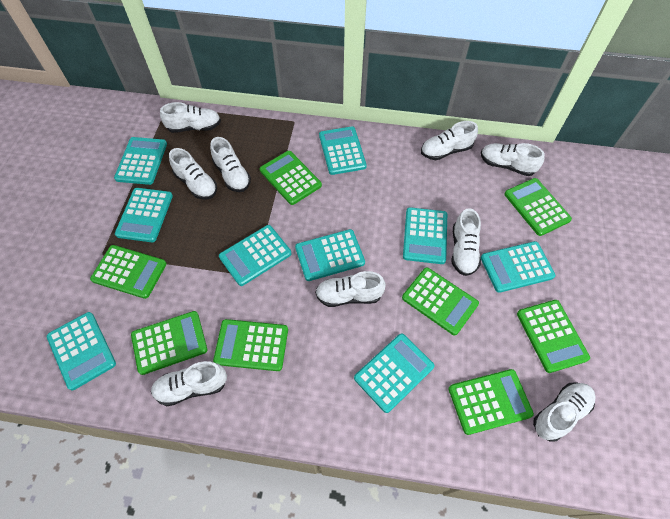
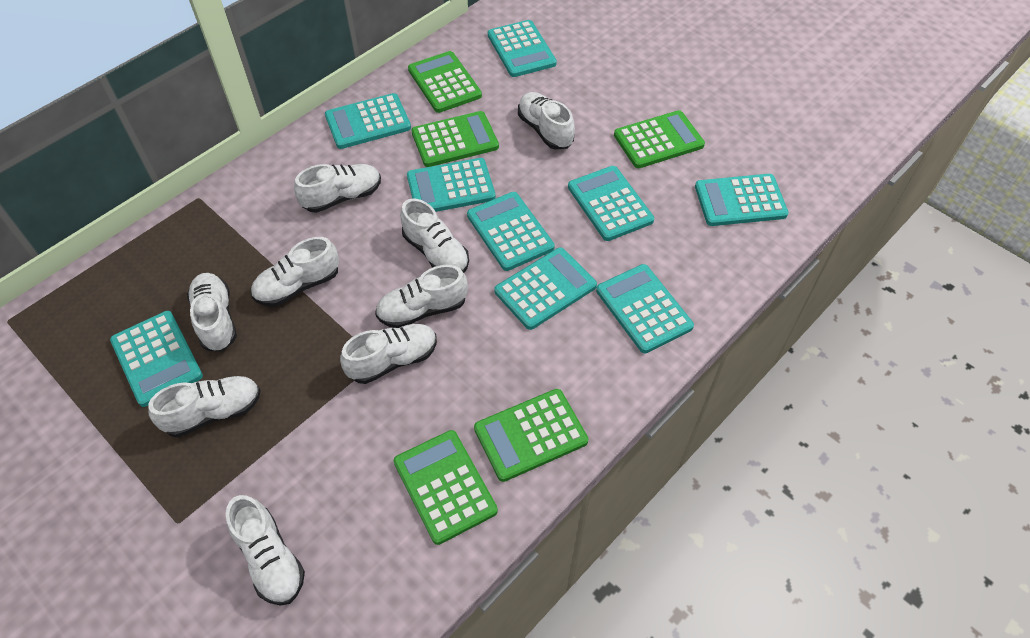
green calculator: 8 -> 5

